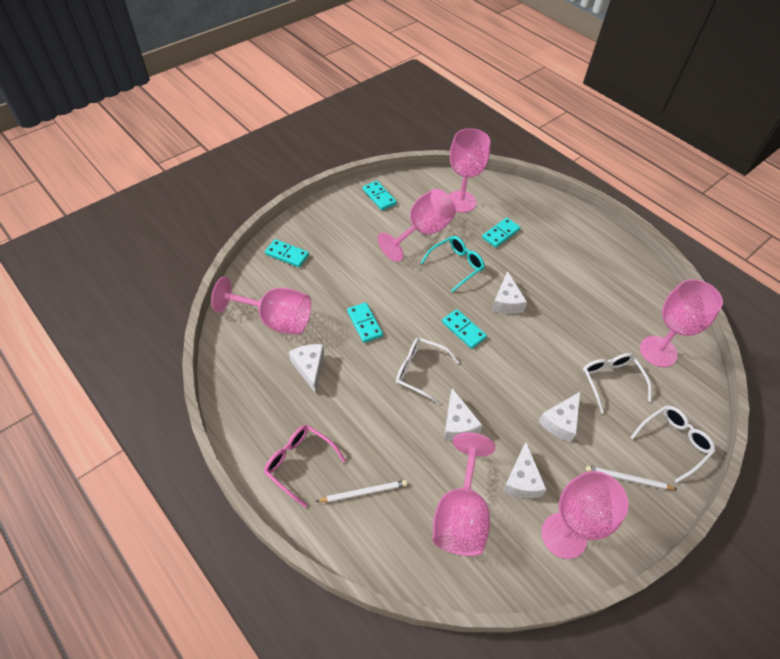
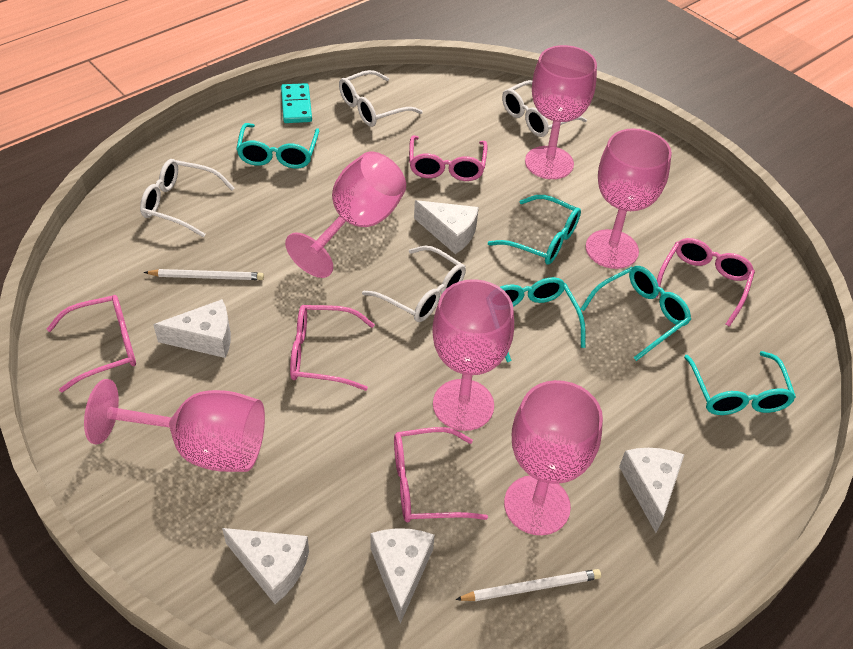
pink glasses: 1 -> 5
turquoise domino: 5 -> 1
turquoise glasses: 1 -> 5
white glasses: 3 -> 4

